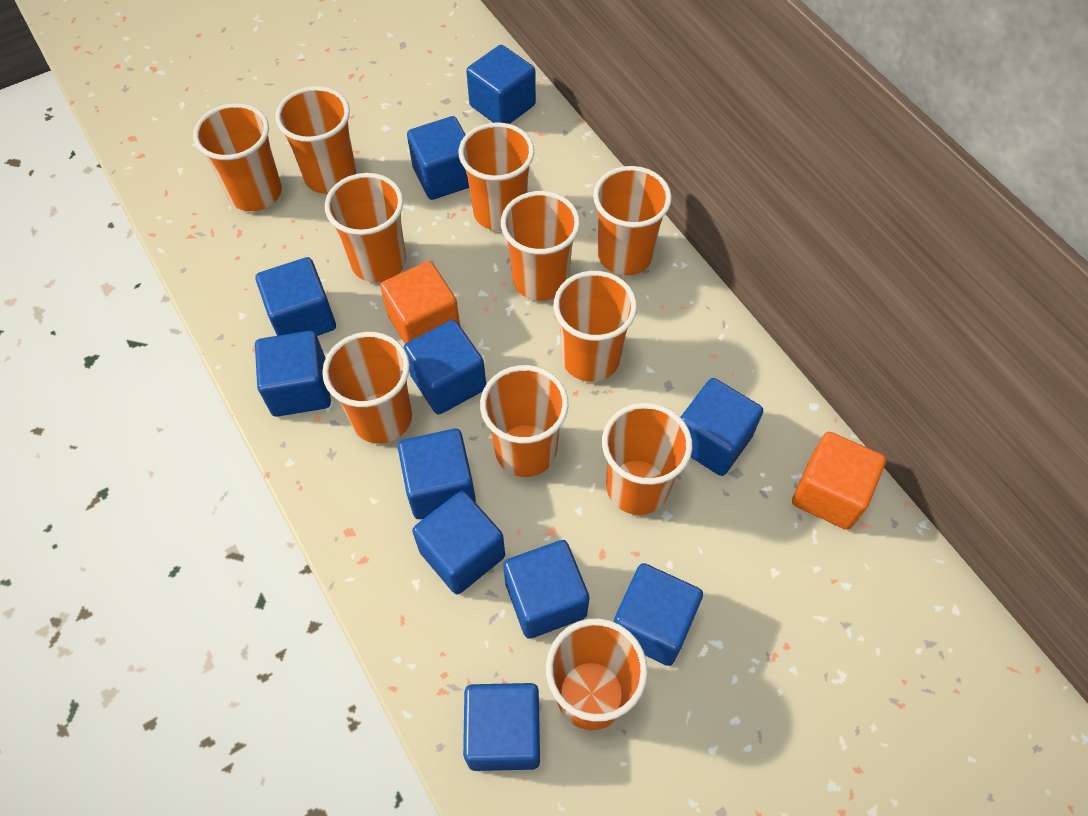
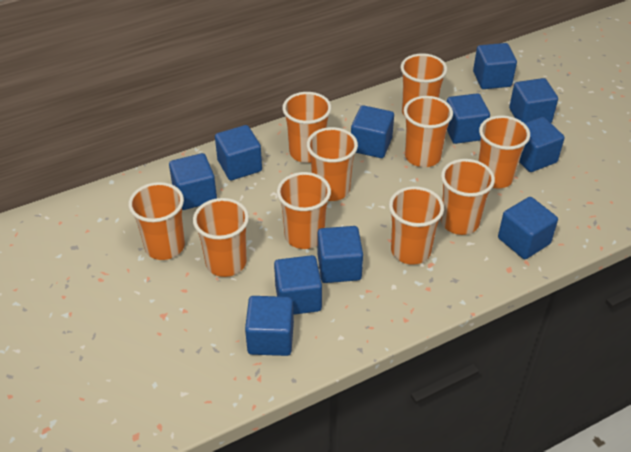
orange cube: 2 -> 0
orange cup: 11 -> 10

